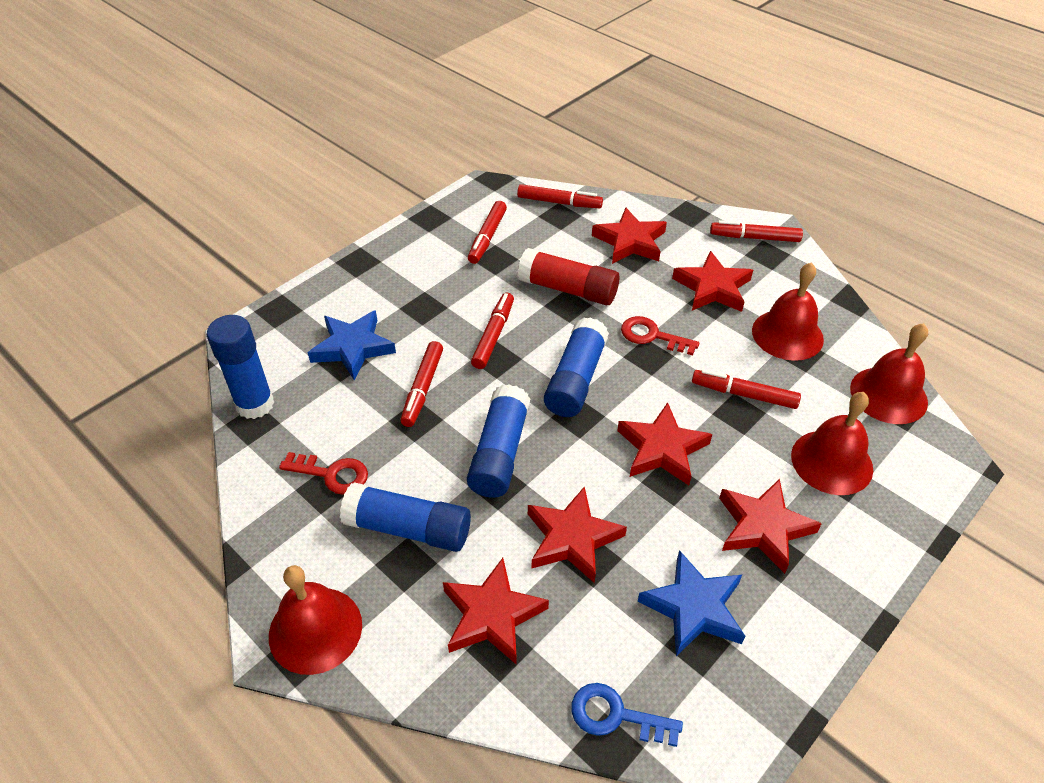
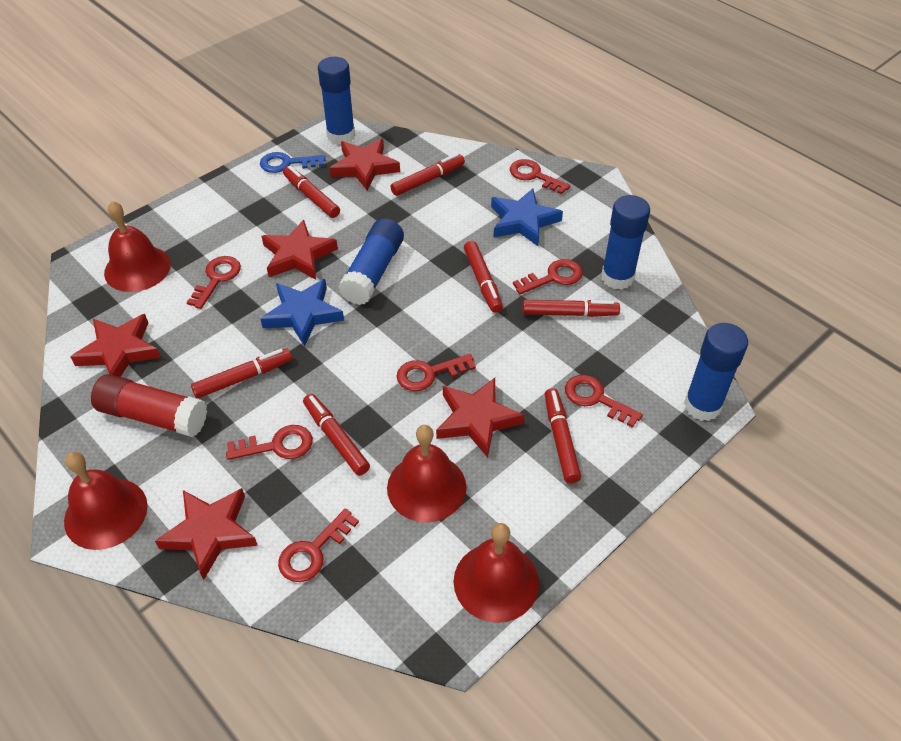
red key: 2 -> 7
red marker: 6 -> 7
red star: 6 -> 5

